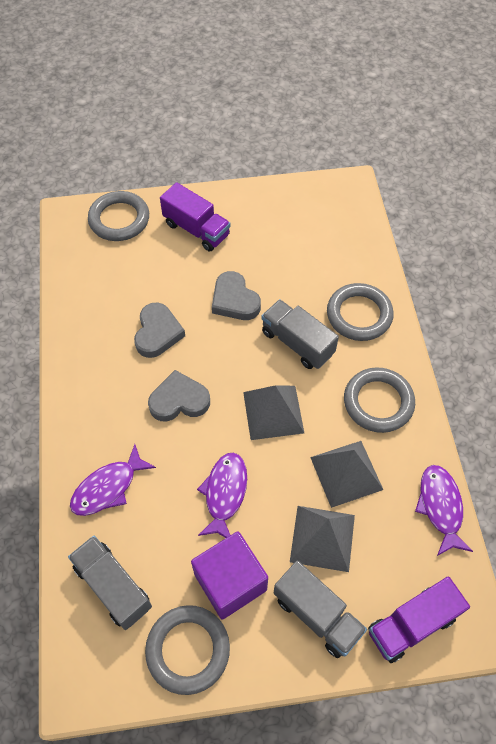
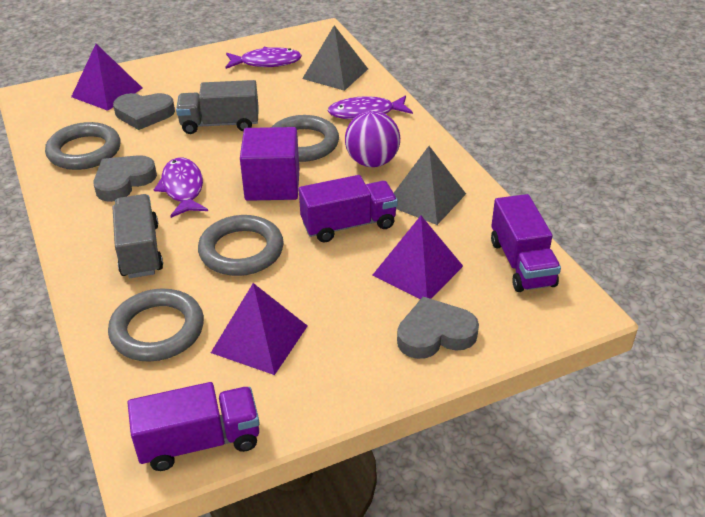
grey pyramid: 3 -> 2
grey truck: 3 -> 2
purple ball: 0 -> 1
purple pyramid: 0 -> 3
purple truck: 2 -> 3

